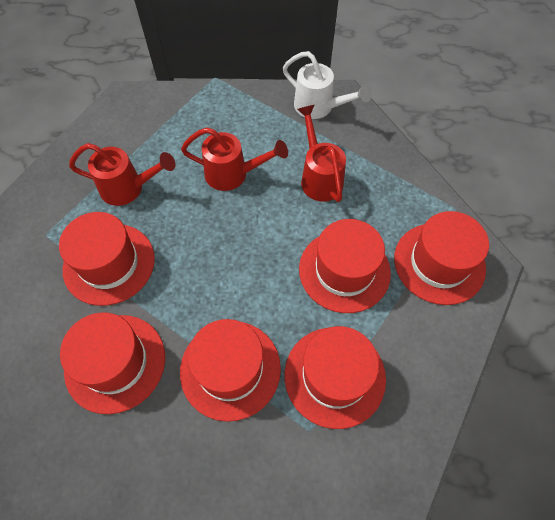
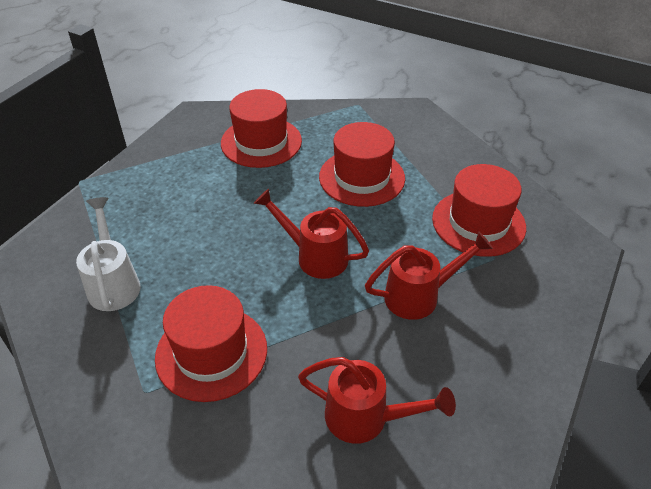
red hat: 6 -> 4

